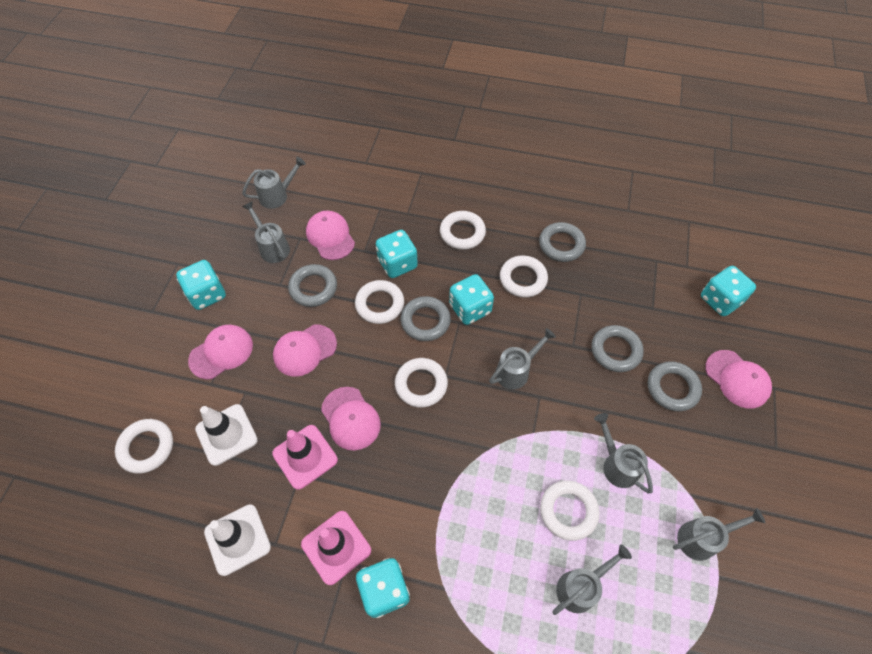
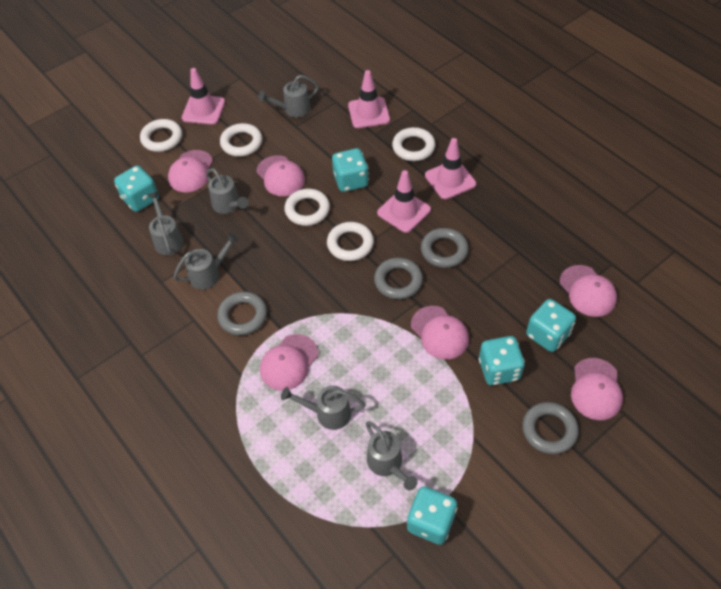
grey ring: 5 -> 4
pink cap: 5 -> 6
pink traffic cone: 2 -> 4
white ring: 6 -> 5
white traffic cone: 2 -> 0

